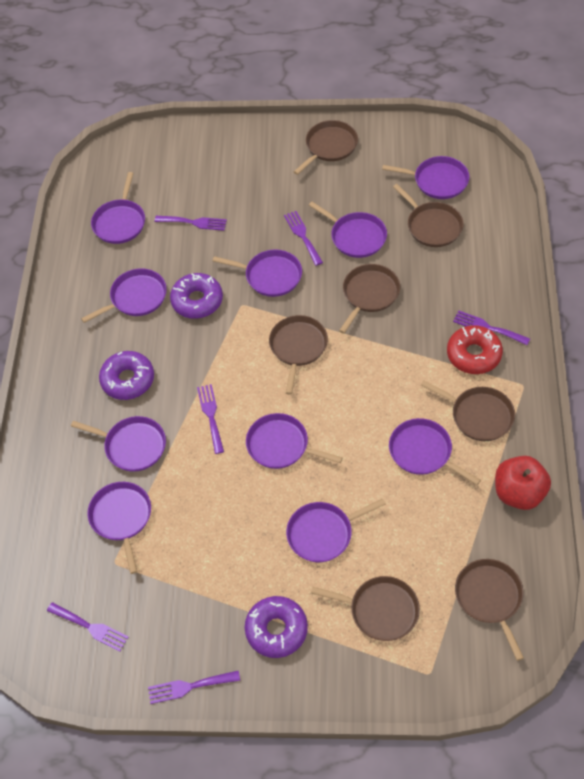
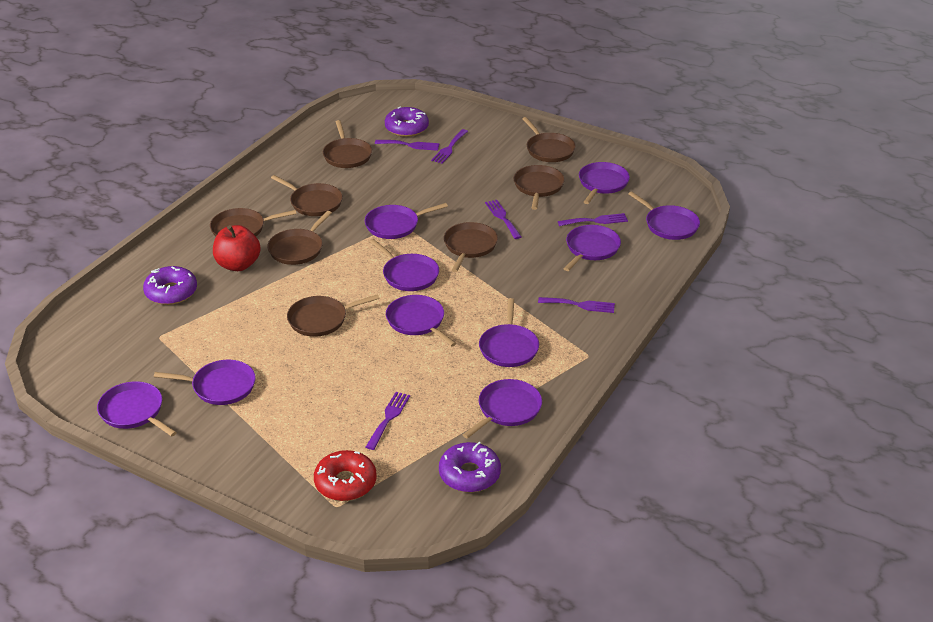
brown pan: 7 -> 8

